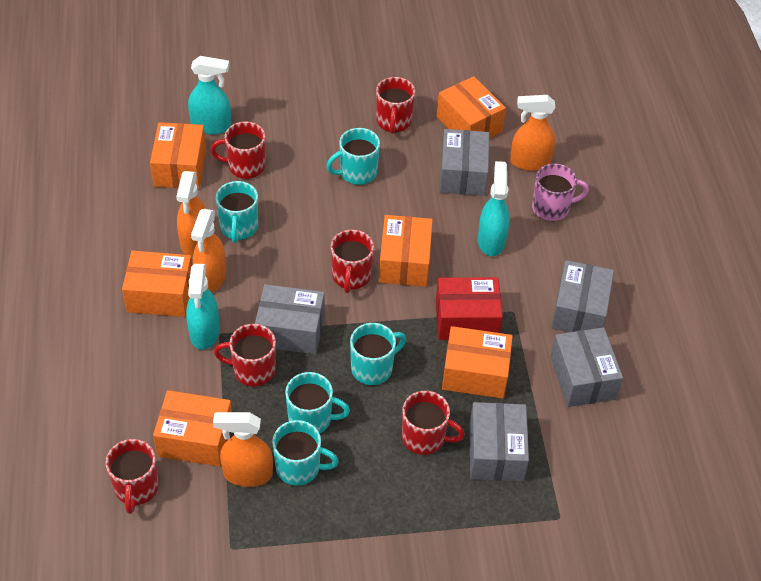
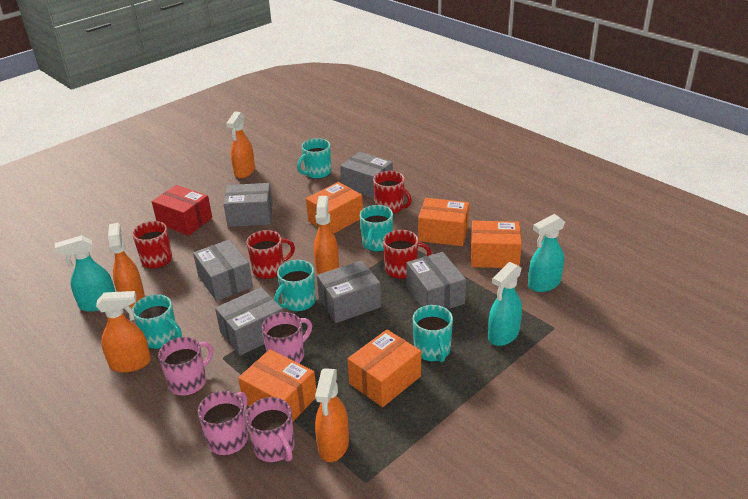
grey box: 5 -> 6
orange box: 6 -> 5
orange spray bottle: 4 -> 5
pink mug: 1 -> 4
red mug: 6 -> 4

